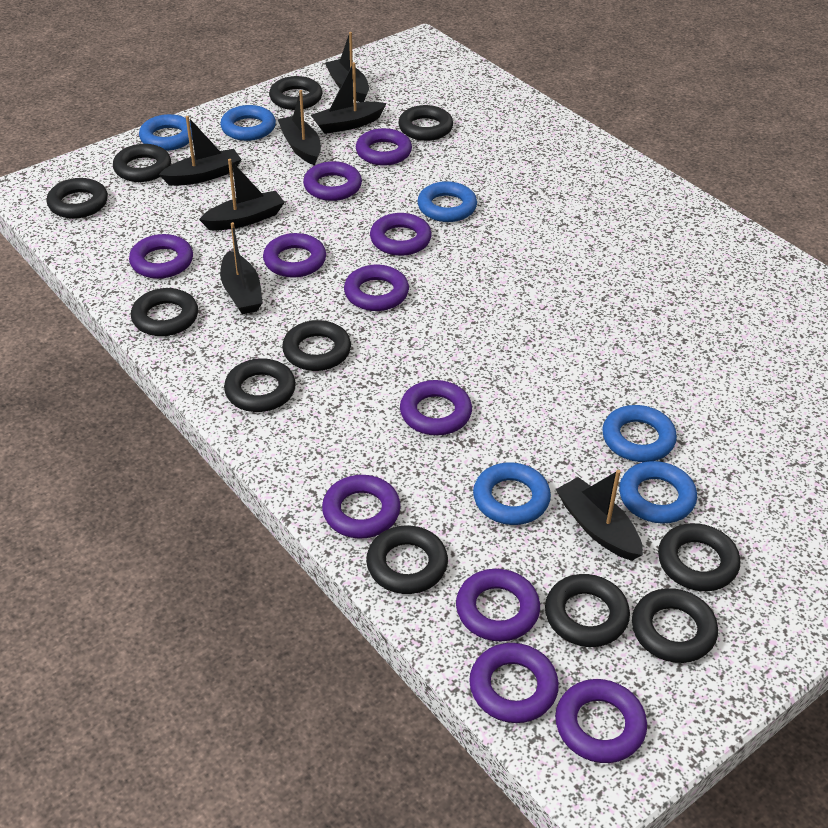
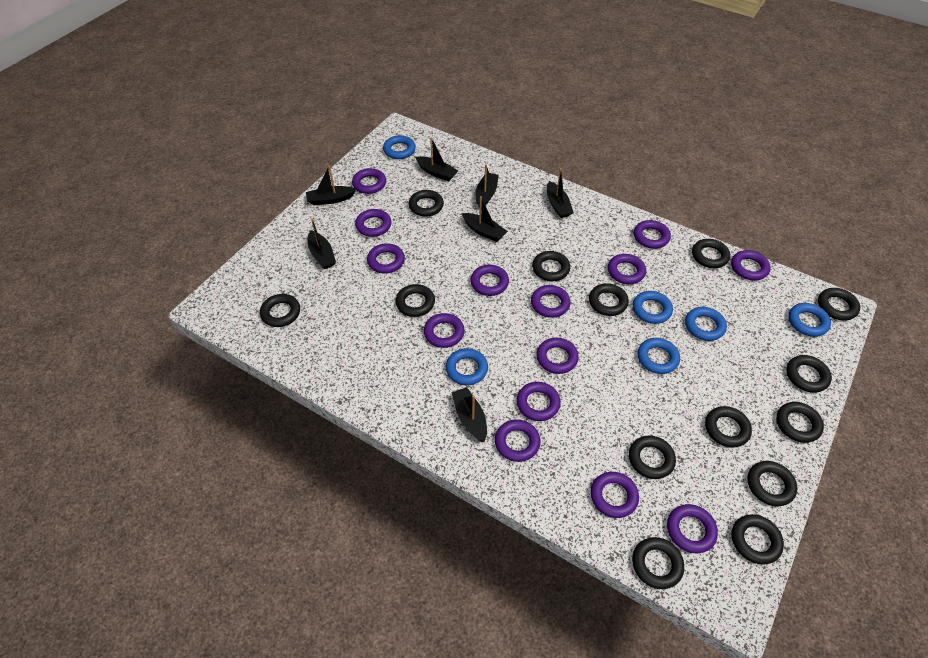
black ring: 11 -> 14
purple ring: 11 -> 14

